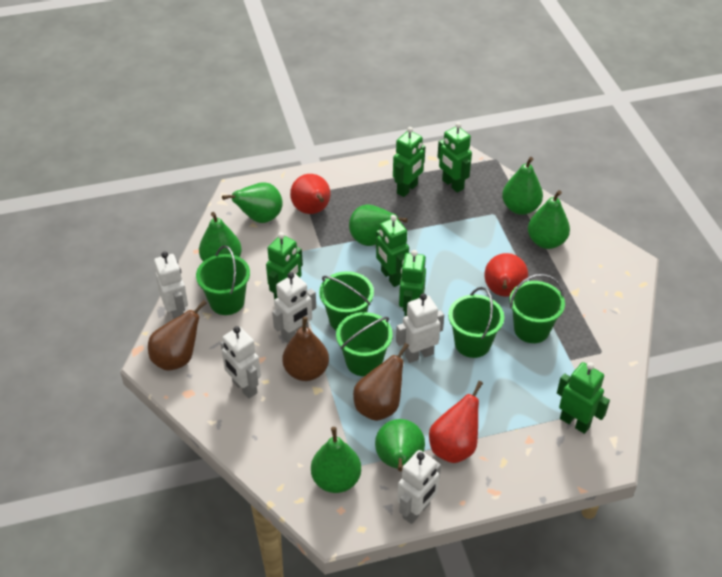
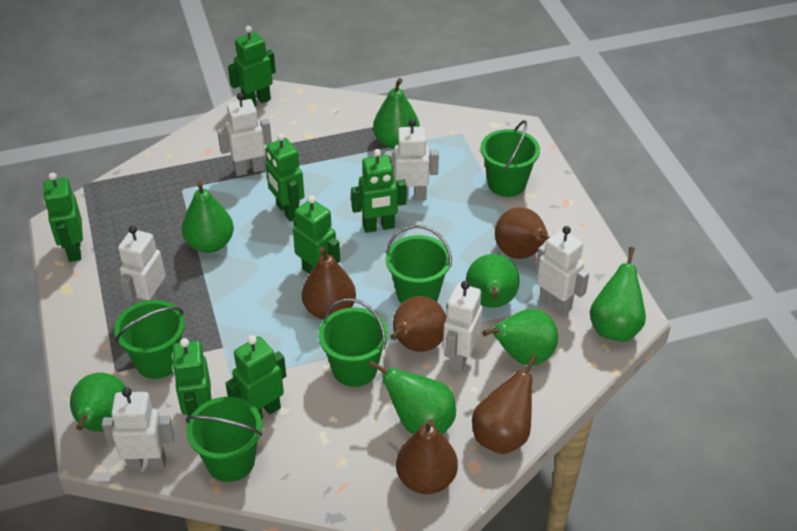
brown pear: 3 -> 5
green robot: 6 -> 7
red pear: 3 -> 0
white robot: 5 -> 6

